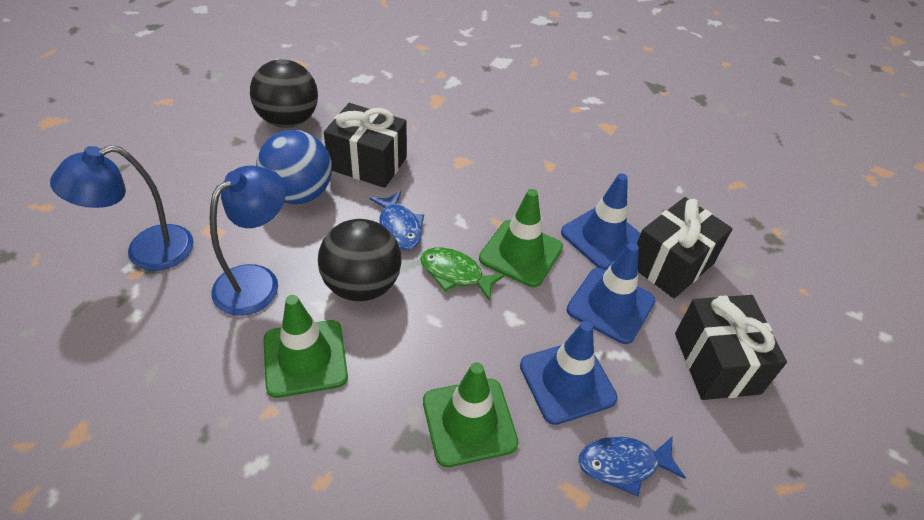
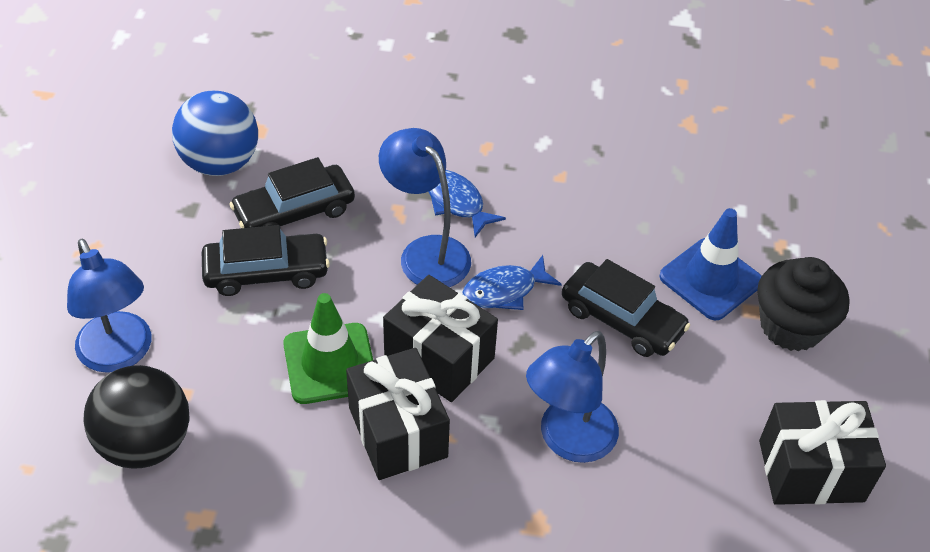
black ball: 2 -> 1
black car: 0 -> 3
black cupcake: 0 -> 1
blue lamp: 2 -> 3
blue traffic cone: 3 -> 1
green fish: 1 -> 0
green traffic cone: 3 -> 1

